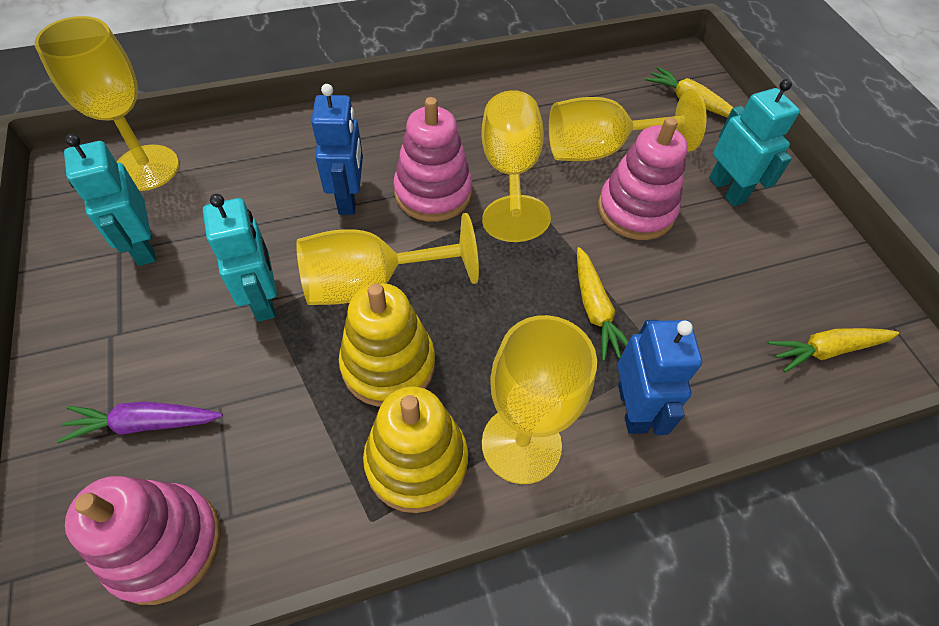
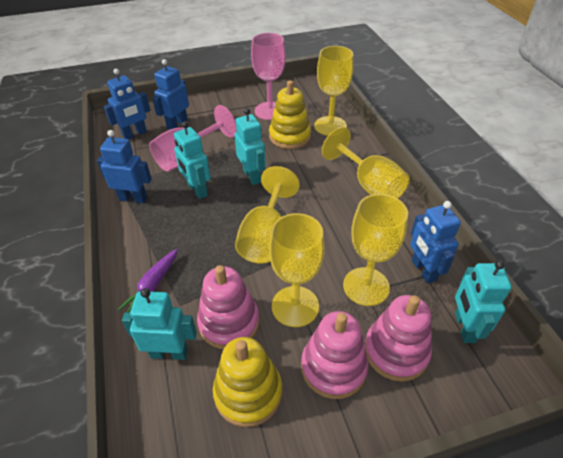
blue robot: 2 -> 4
pink goblet: 0 -> 2
turquoise robot: 3 -> 4
yellow carrot: 3 -> 0

